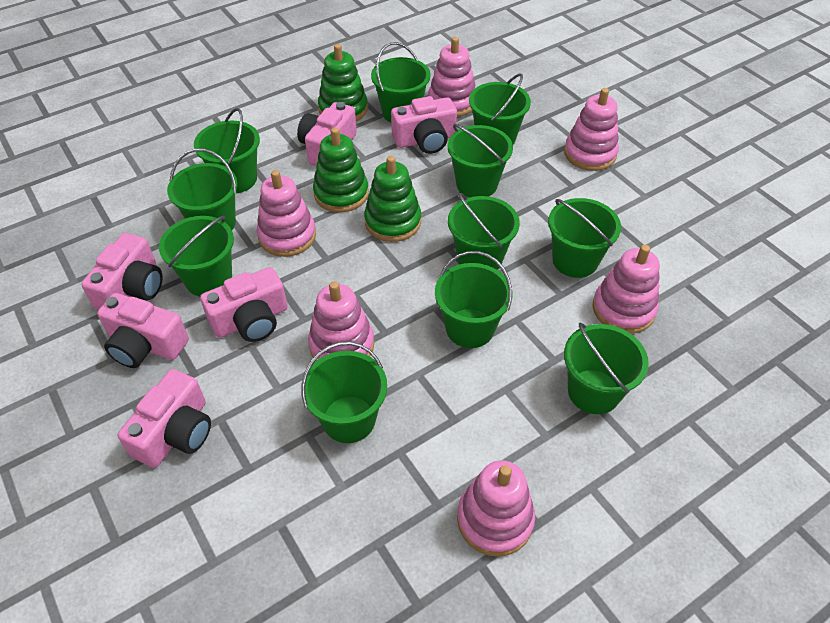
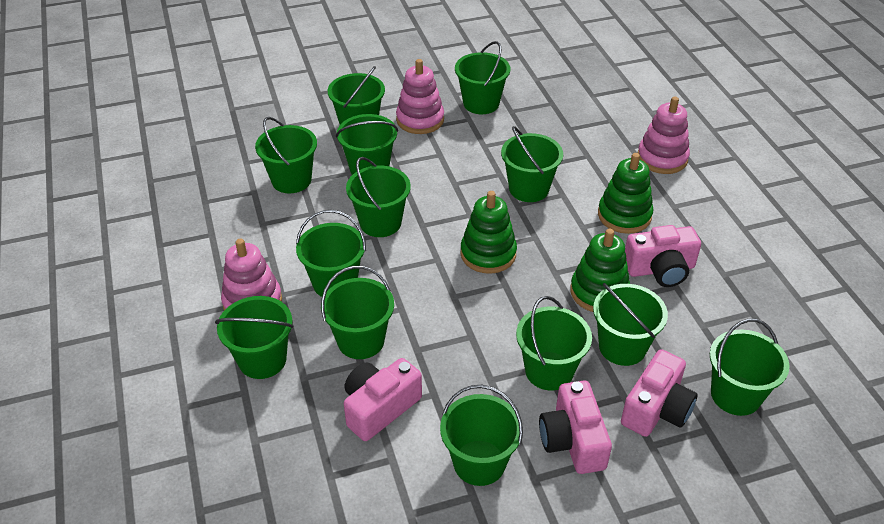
green bucket: 11 -> 13
pink camera: 6 -> 4
pink stacking toy: 6 -> 3

